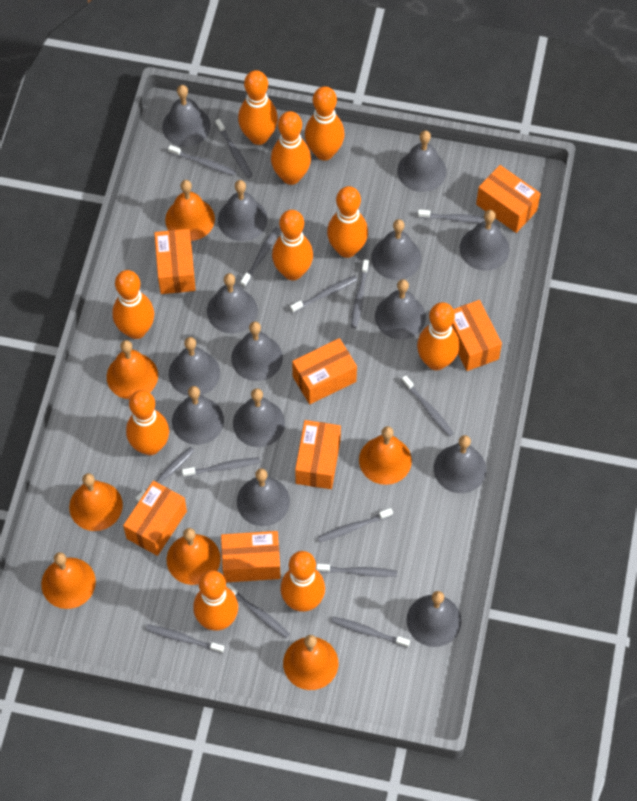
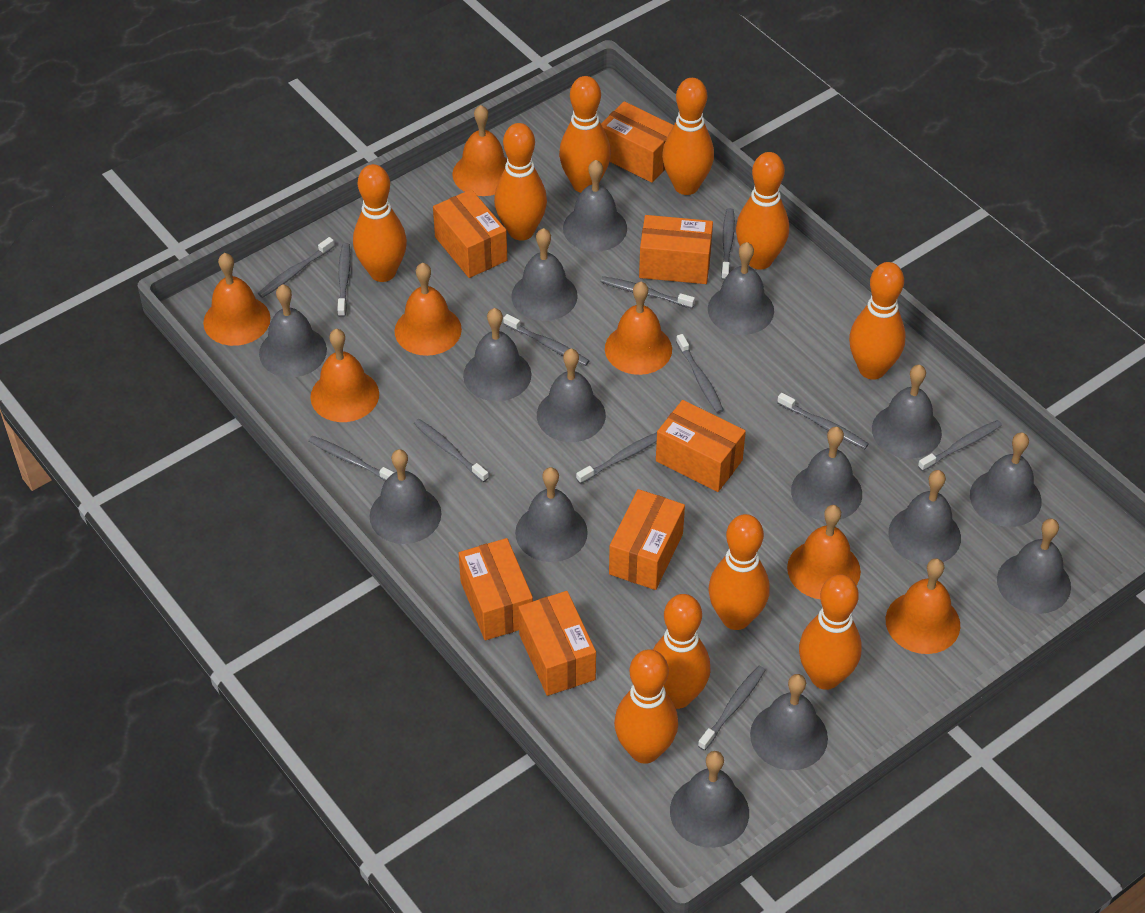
grey bell: 14 -> 15
grey toothbrush: 14 -> 12

